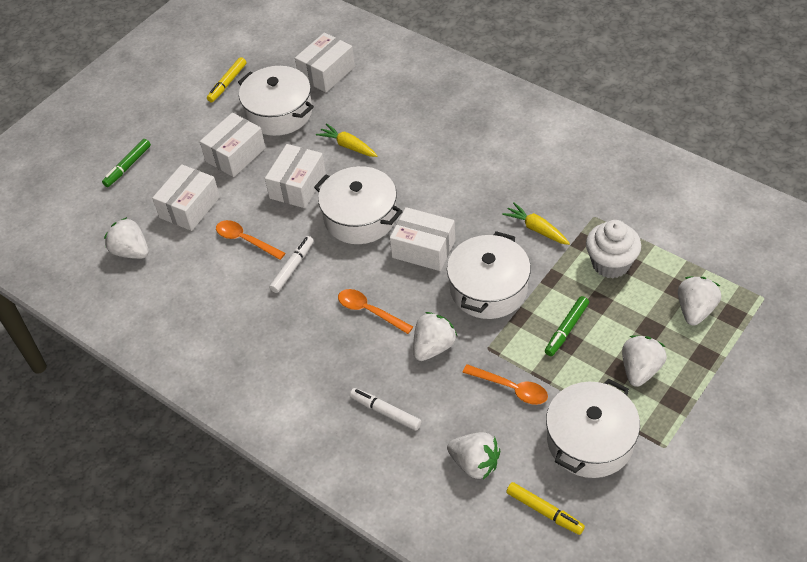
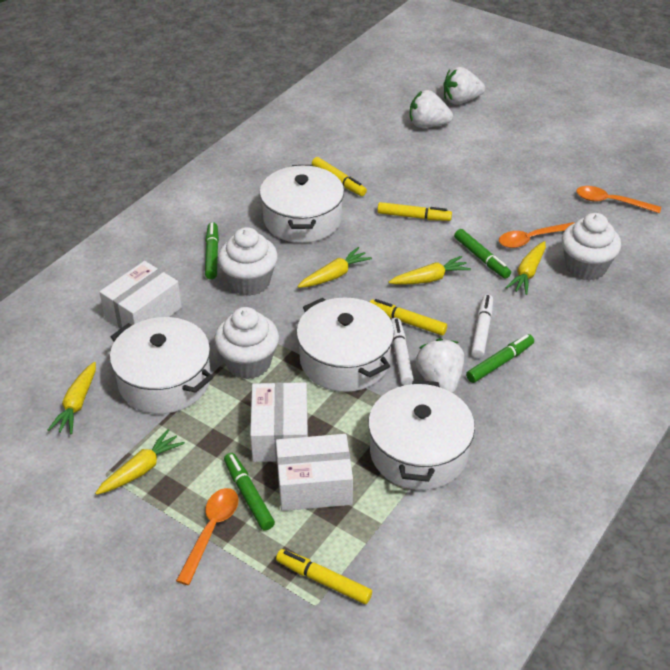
green marker: 2 -> 4
white box: 5 -> 3
white cupcake: 1 -> 3
white strawberry: 5 -> 3
yellow carrot: 2 -> 5
yellow marker: 2 -> 4

